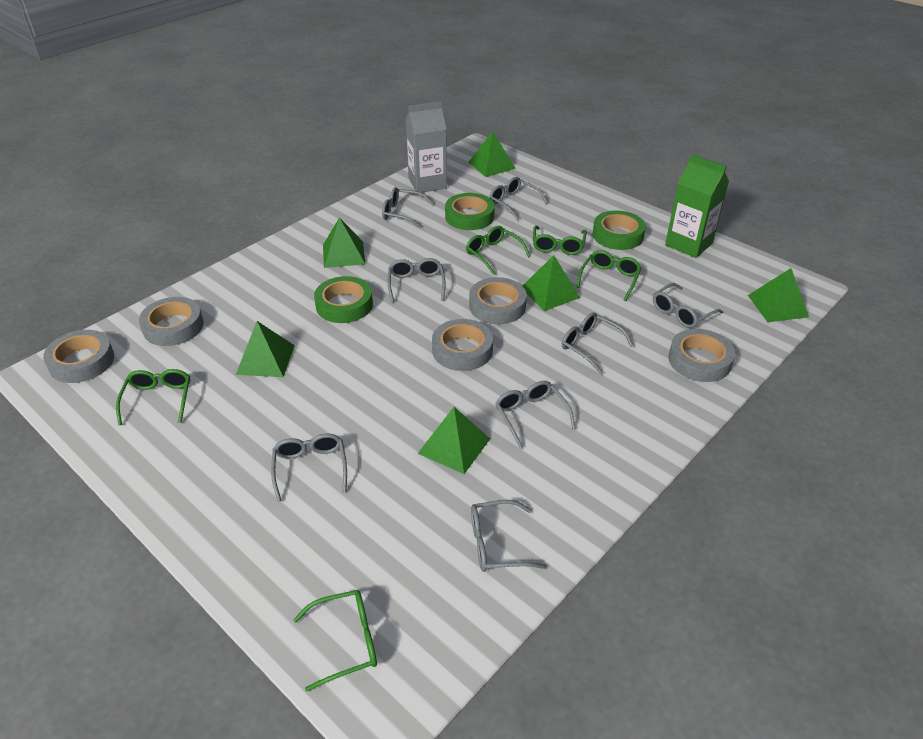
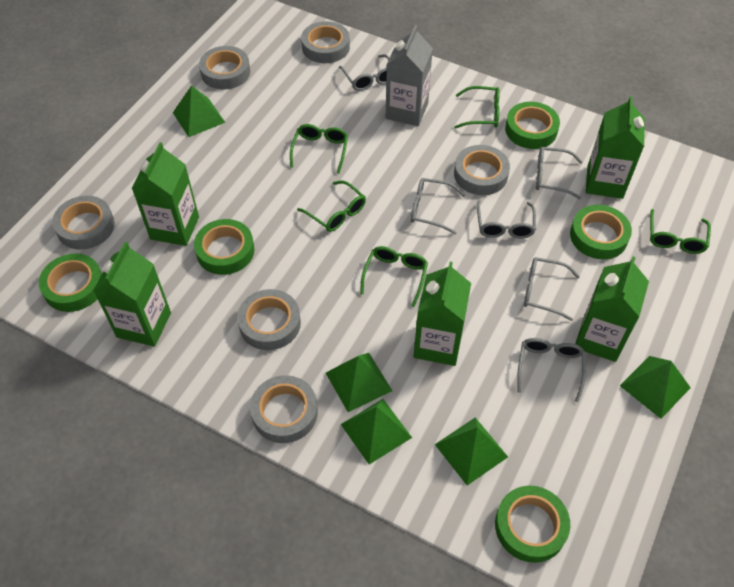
green carton: 1 -> 5
green pyramid: 6 -> 5
green tape: 3 -> 5
grey glasses: 8 -> 6
grey tape: 5 -> 6

